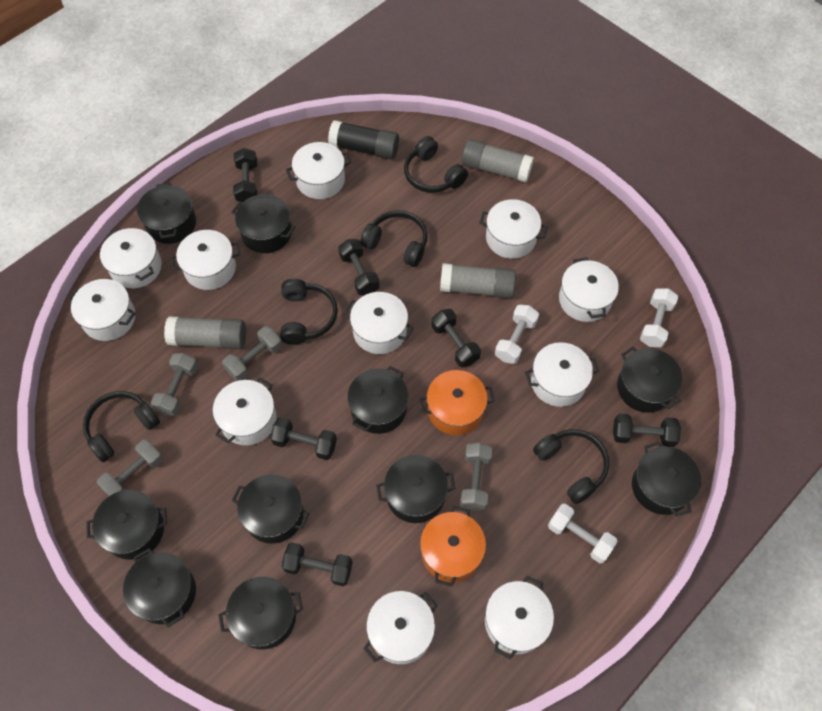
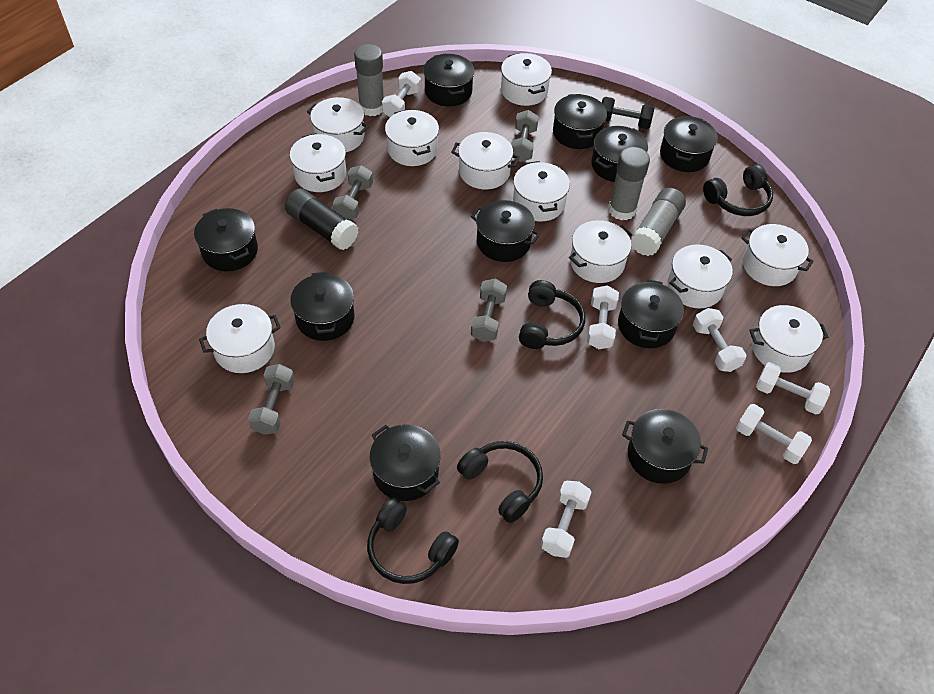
black dumbbell: 6 -> 1
black headphones: 5 -> 4
orange pot: 2 -> 0
white dumbbell: 3 -> 6

